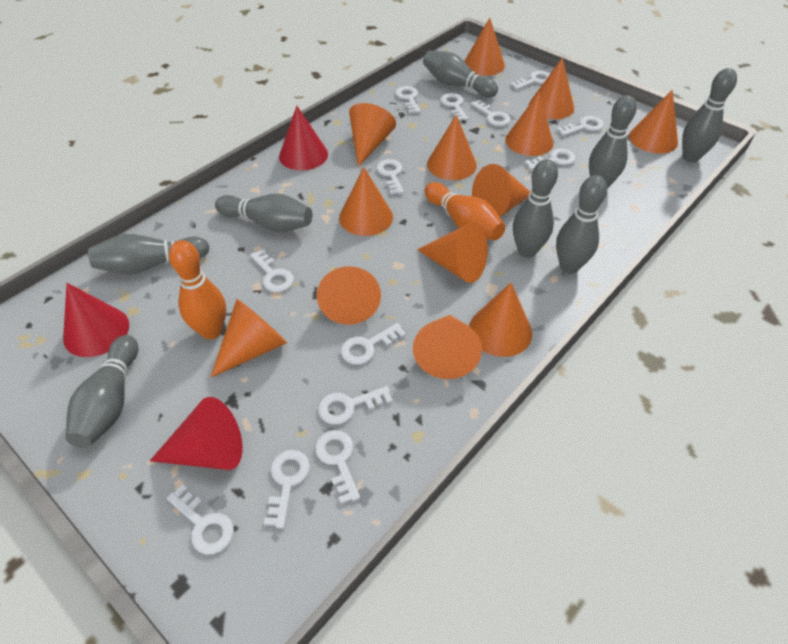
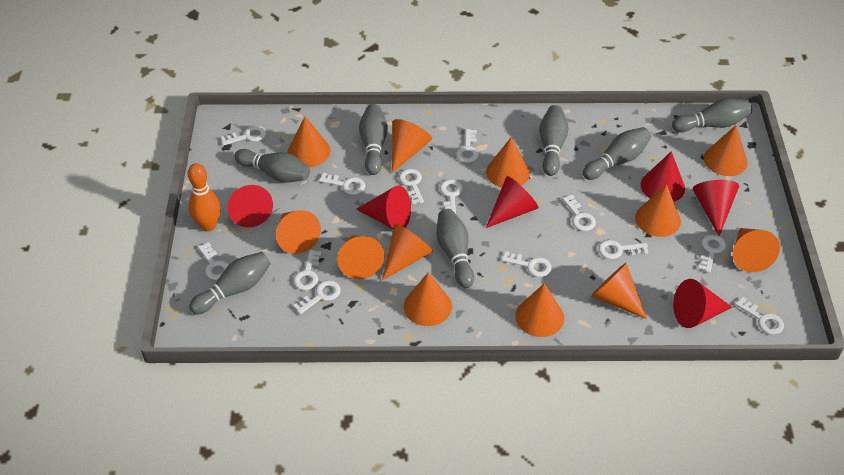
grey bowling pin: 8 -> 7
orange bowling pin: 2 -> 1
orange cone: 13 -> 12
red cone: 3 -> 6

